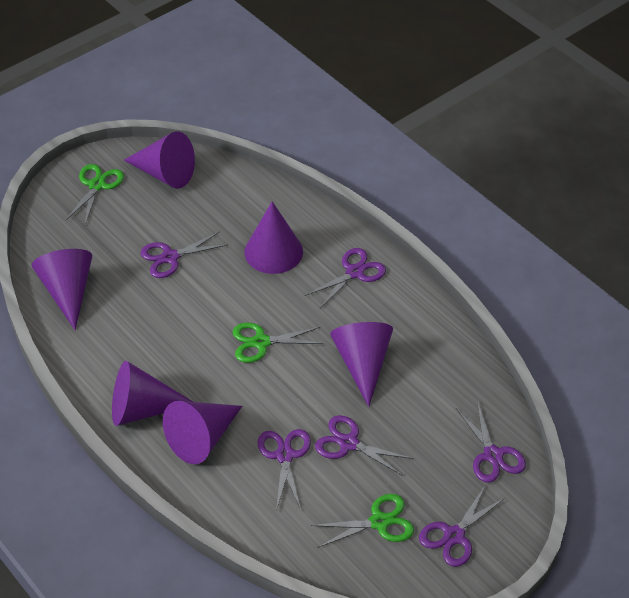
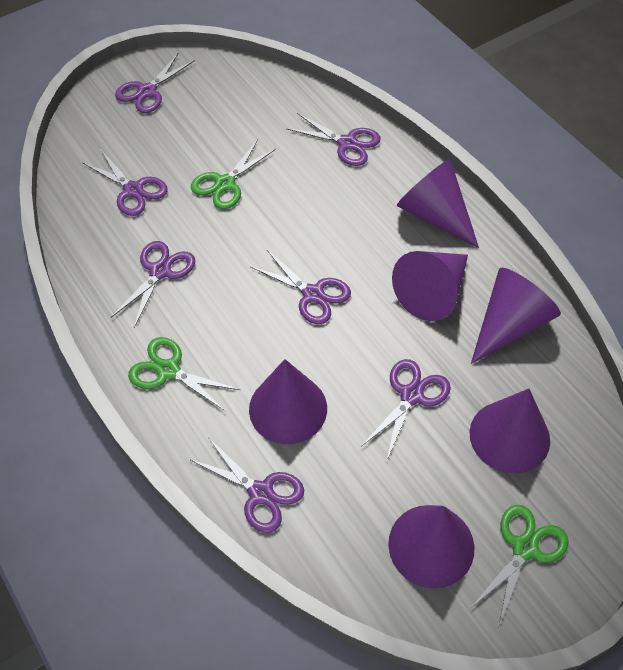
purple scissors: 6 -> 7

